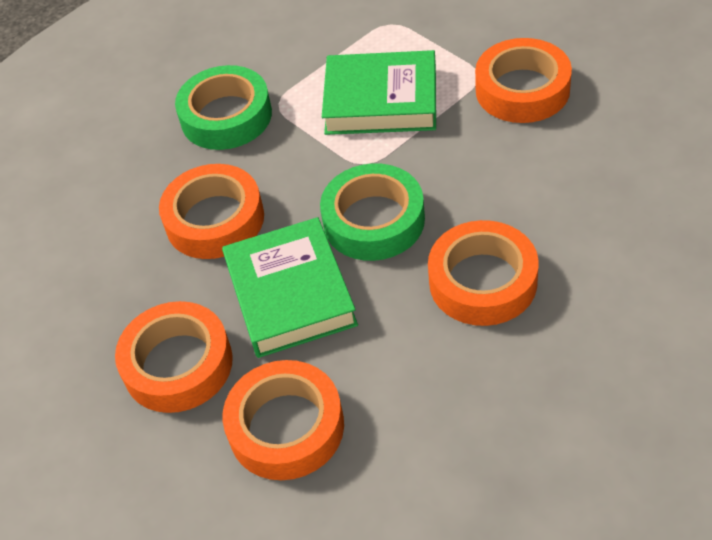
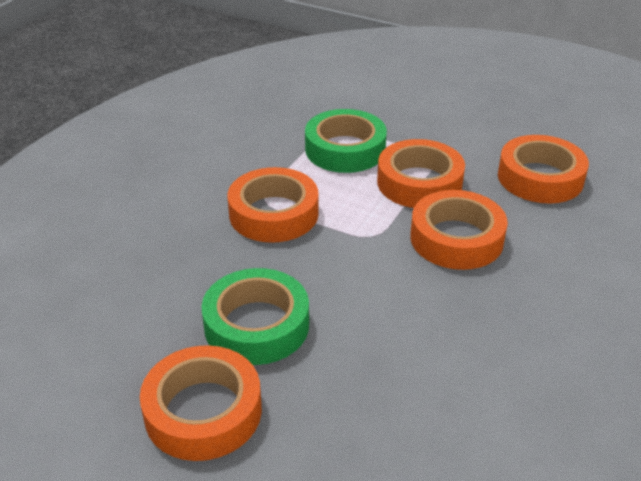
green book: 2 -> 0

